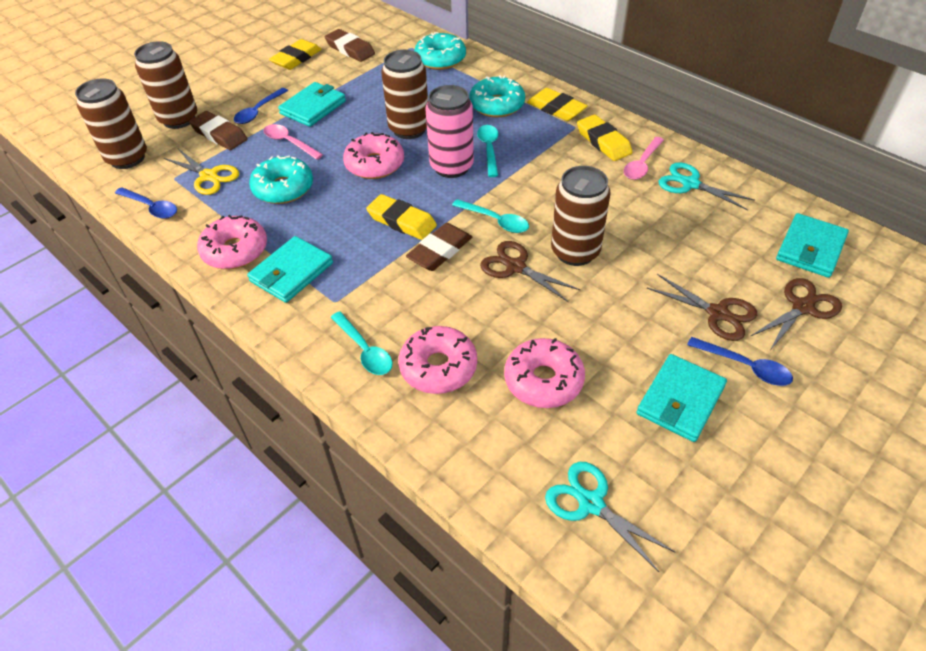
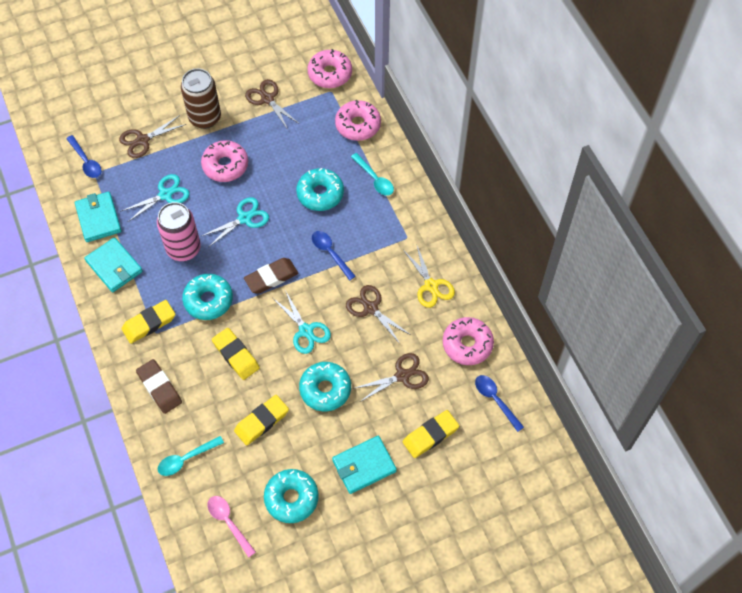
brown can: 4 -> 1
brown eraser: 3 -> 2
brown scissors: 3 -> 4
pink spoon: 2 -> 1
turquoise donut: 3 -> 4
turquoise scissors: 2 -> 3
turquoise spoon: 3 -> 2
turquoise wallet: 4 -> 3

